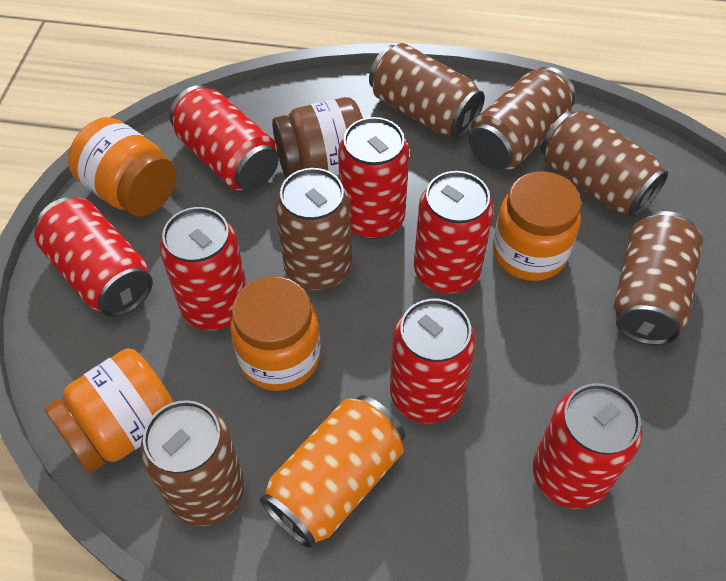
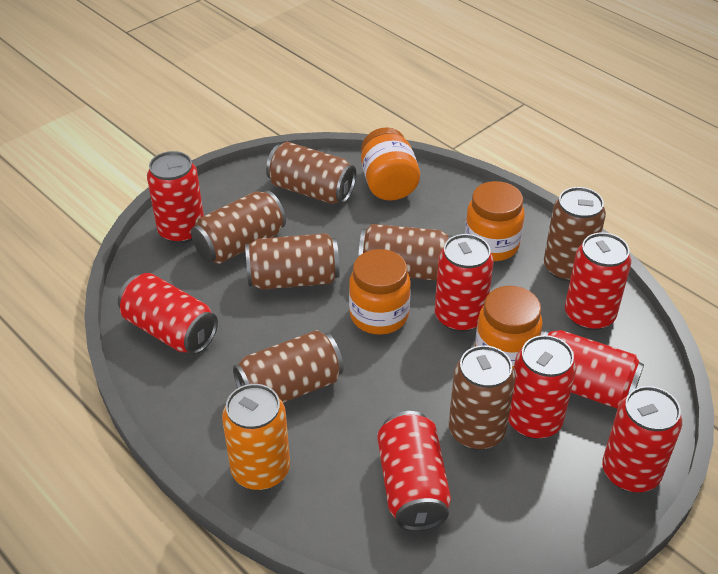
brown can: 6 -> 7
brown jar: 1 -> 0
red can: 7 -> 8

